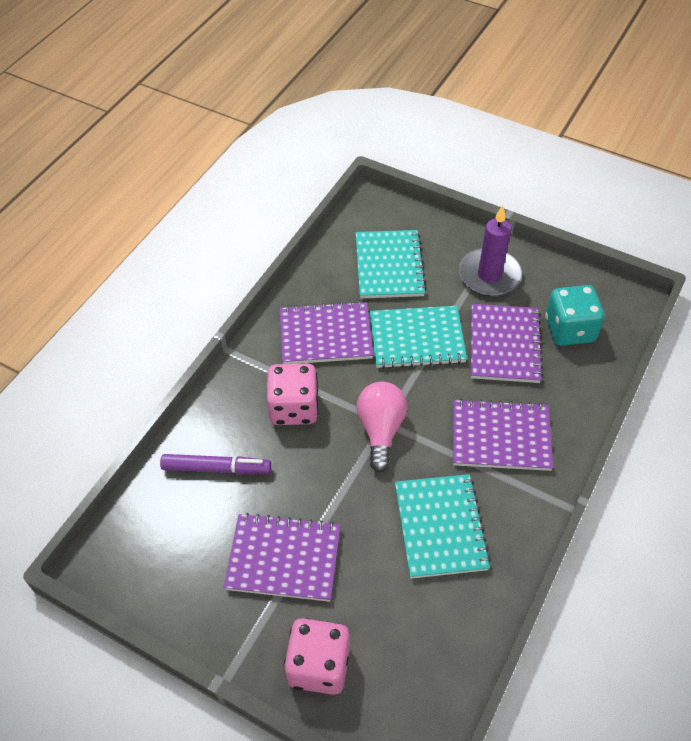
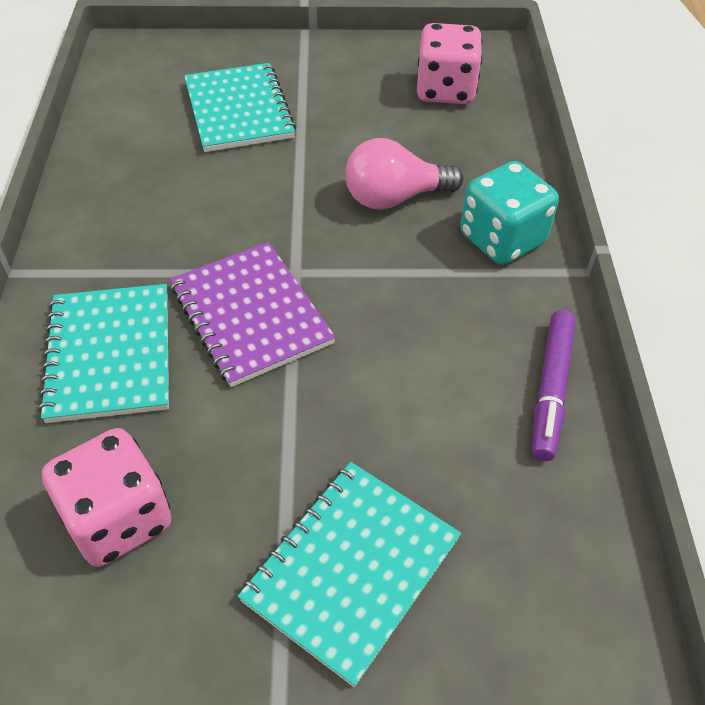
purple candle: 1 -> 0
purple notebook: 4 -> 1

